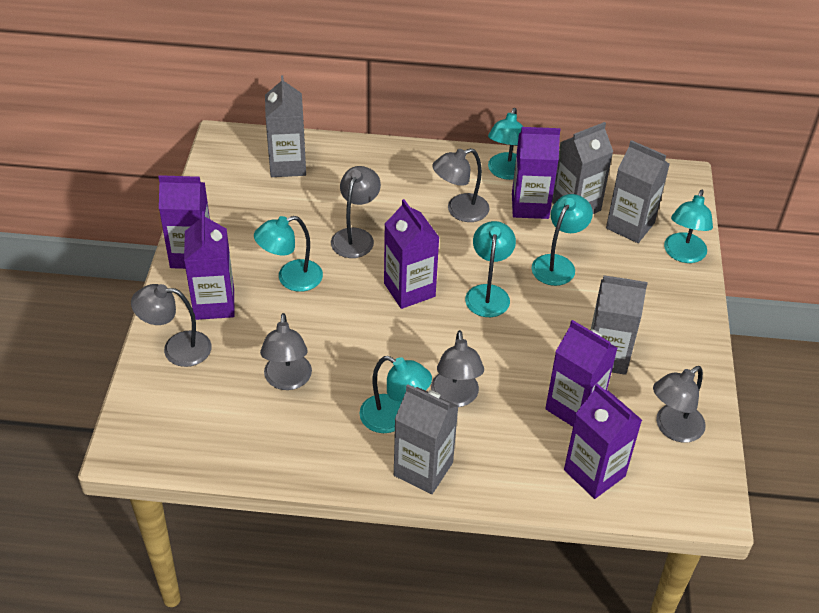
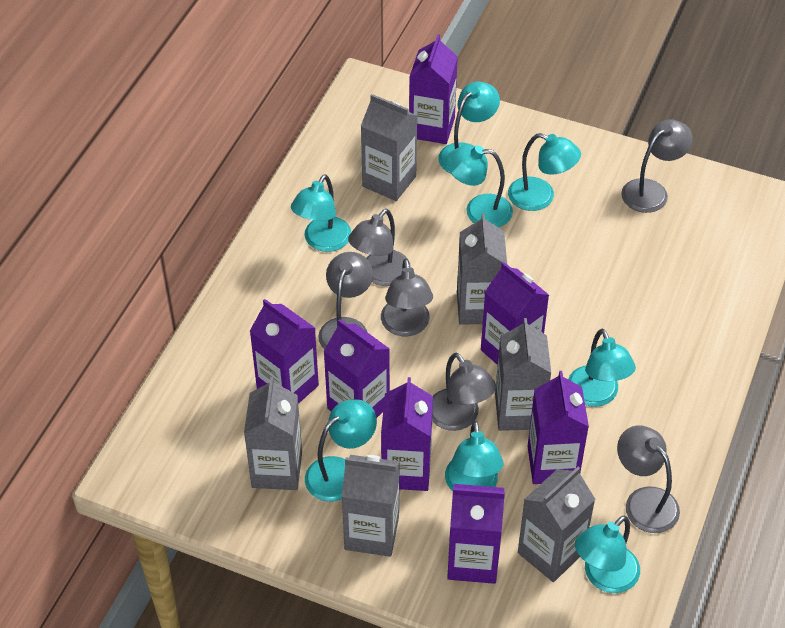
grey carton: 5 -> 6
purple carton: 6 -> 7
turquoise lamp: 6 -> 8

